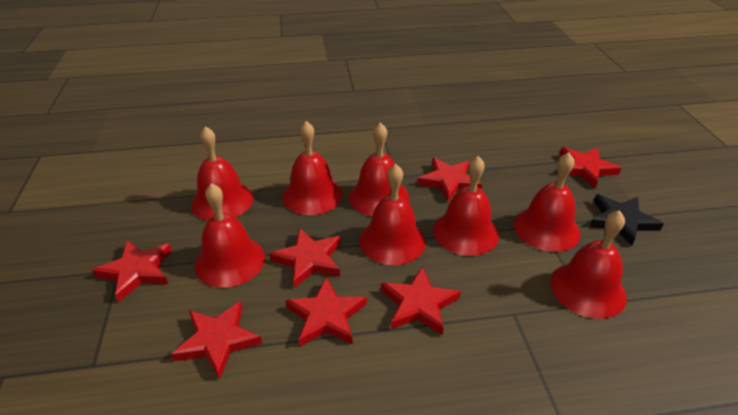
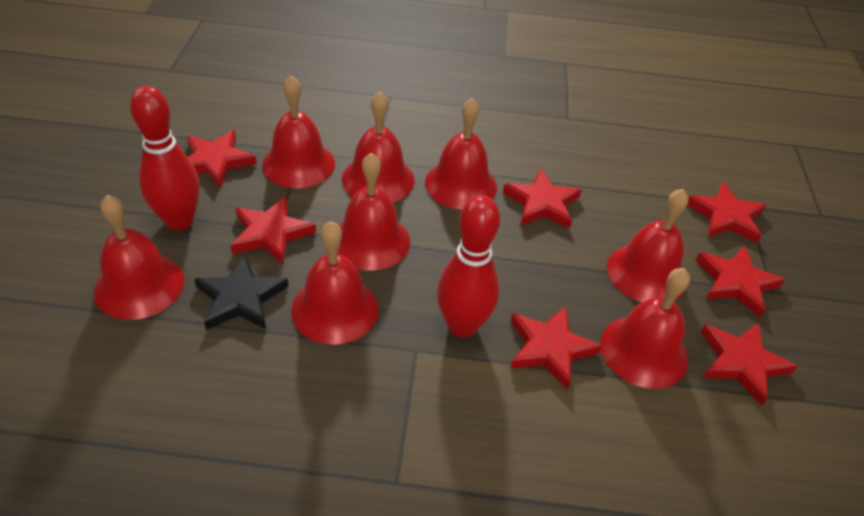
red bowling pin: 0 -> 2

